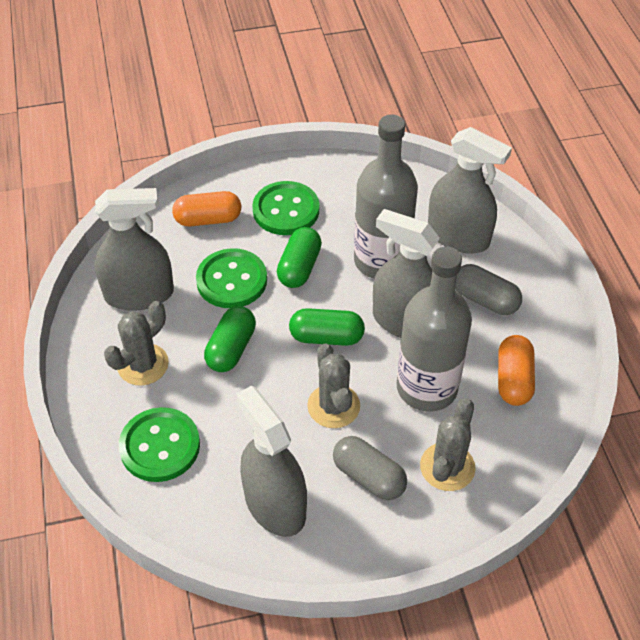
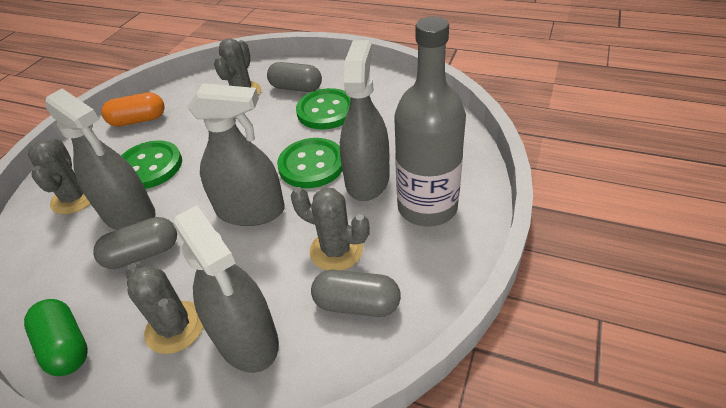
green capsule: 3 -> 1
grey bottle: 2 -> 1
grey cactus: 3 -> 4
grey capsule: 2 -> 3
orange capsule: 2 -> 1

